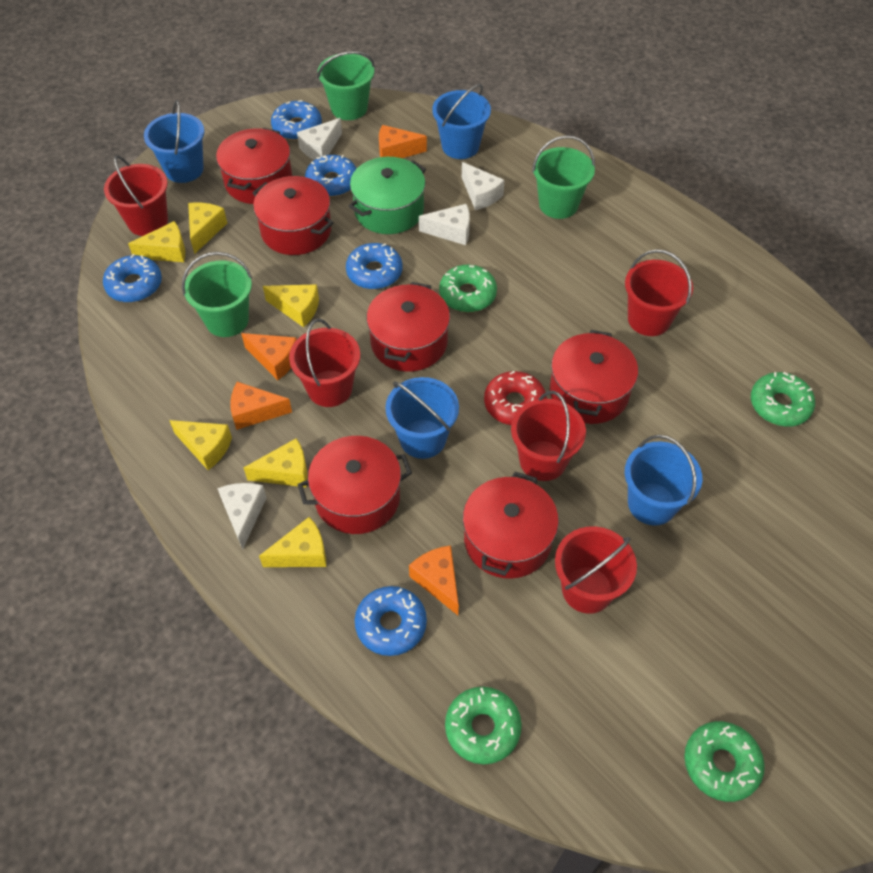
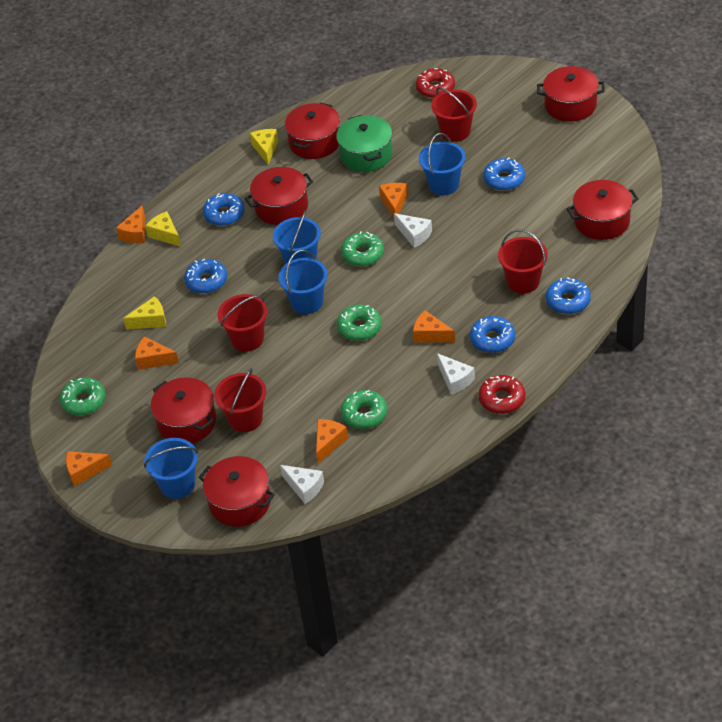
green bucket: 3 -> 0
orange cheese: 4 -> 6
red bucket: 5 -> 4
red donut: 1 -> 2
white cheese: 4 -> 3
yellow cheese: 6 -> 3

